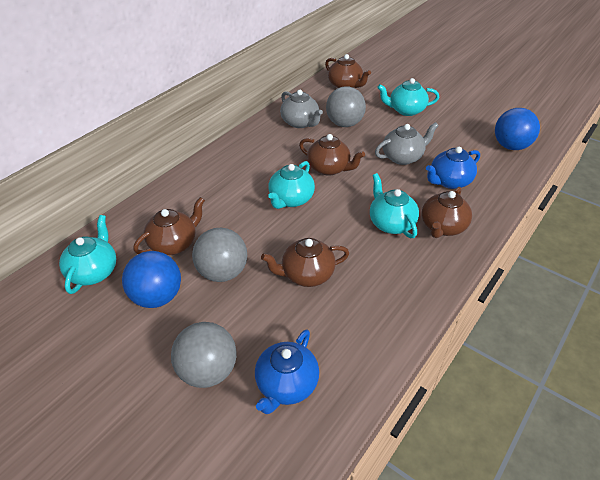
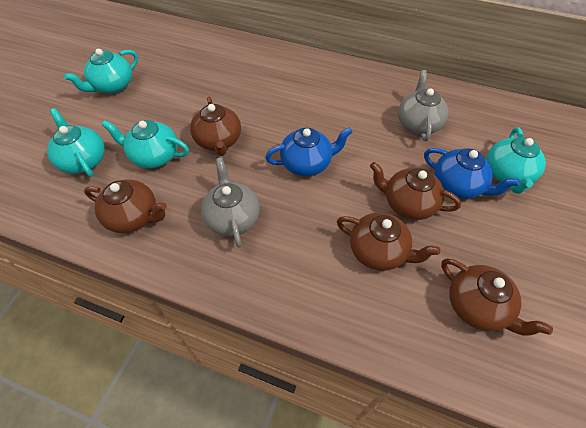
blue ball: 2 -> 0
grey ball: 3 -> 0

